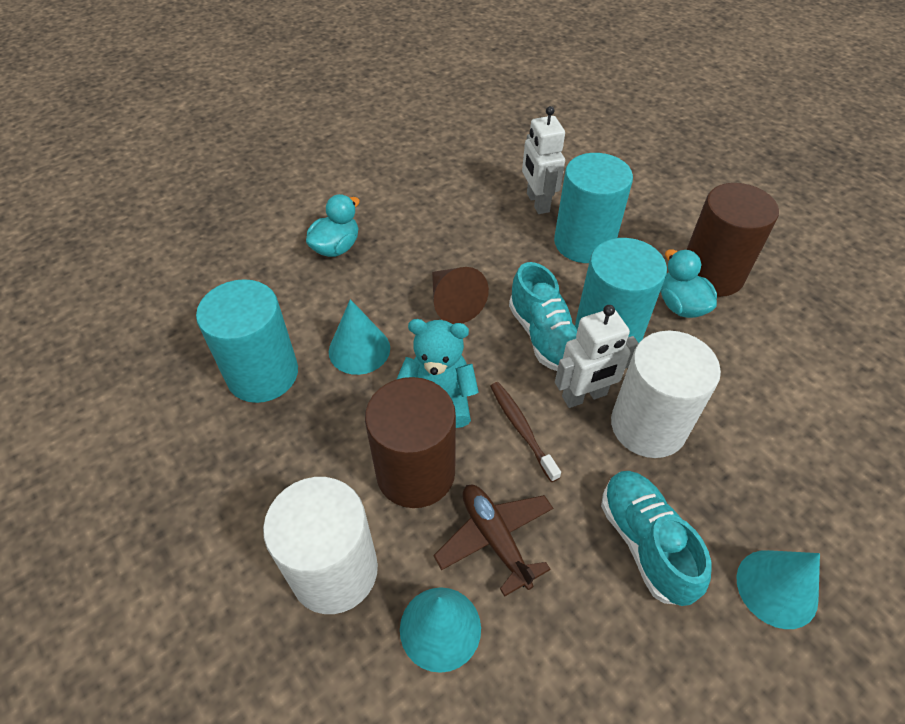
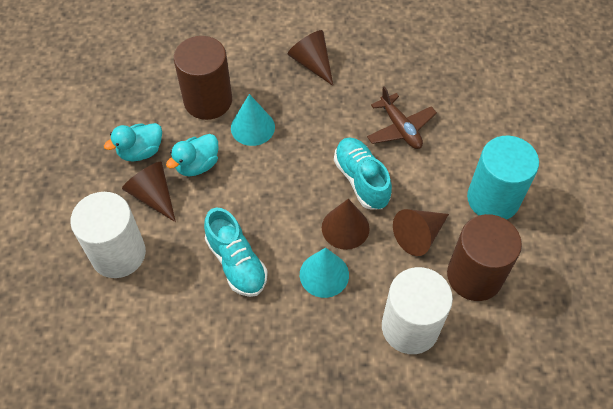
brown cone: 1 -> 4
brown toothbrush: 1 -> 0
turquoise cone: 3 -> 2
turquoise cylinder: 3 -> 1
turquoise teddy bear: 1 -> 0
white robot: 2 -> 0

